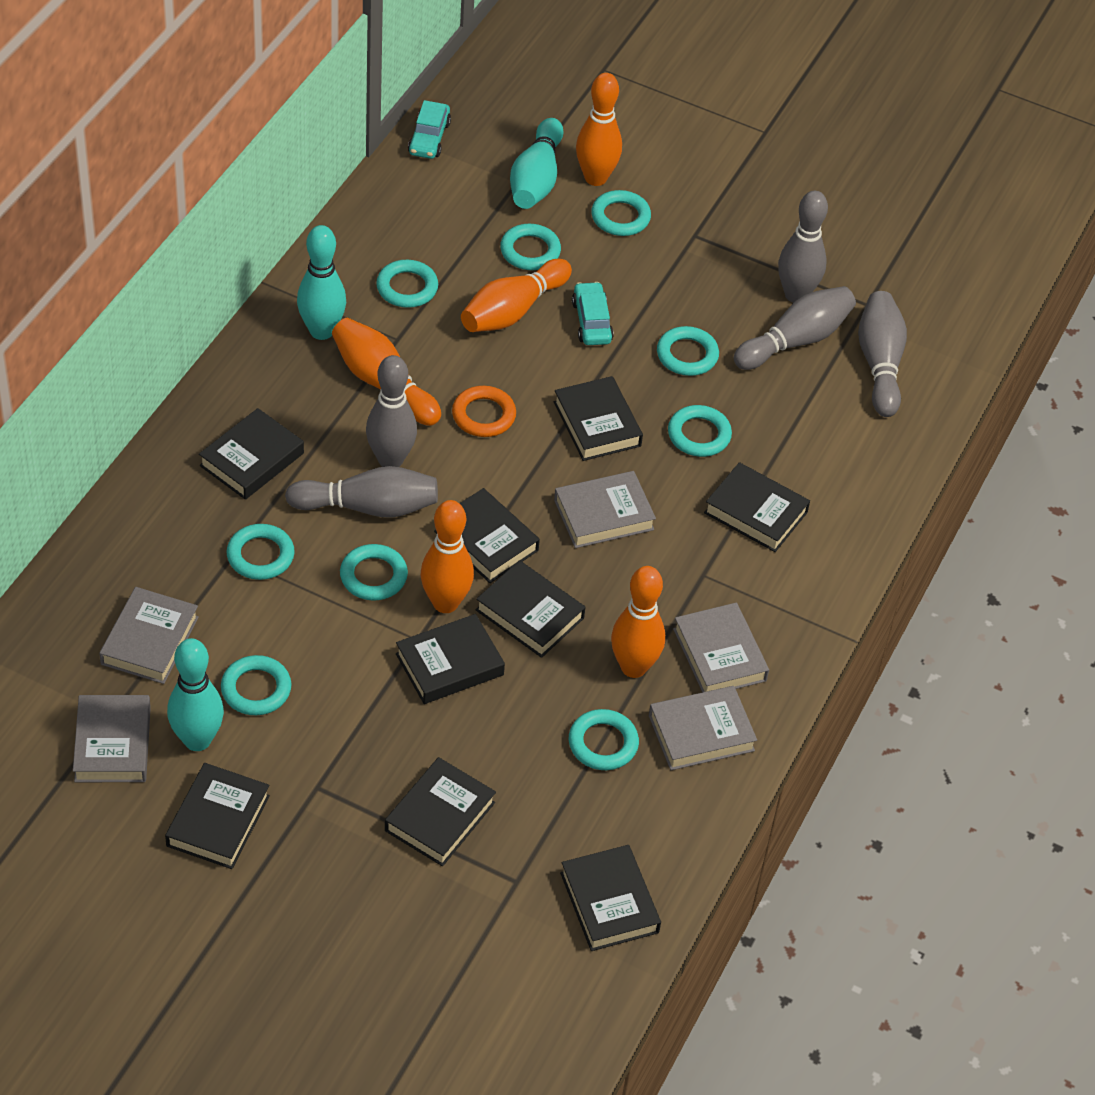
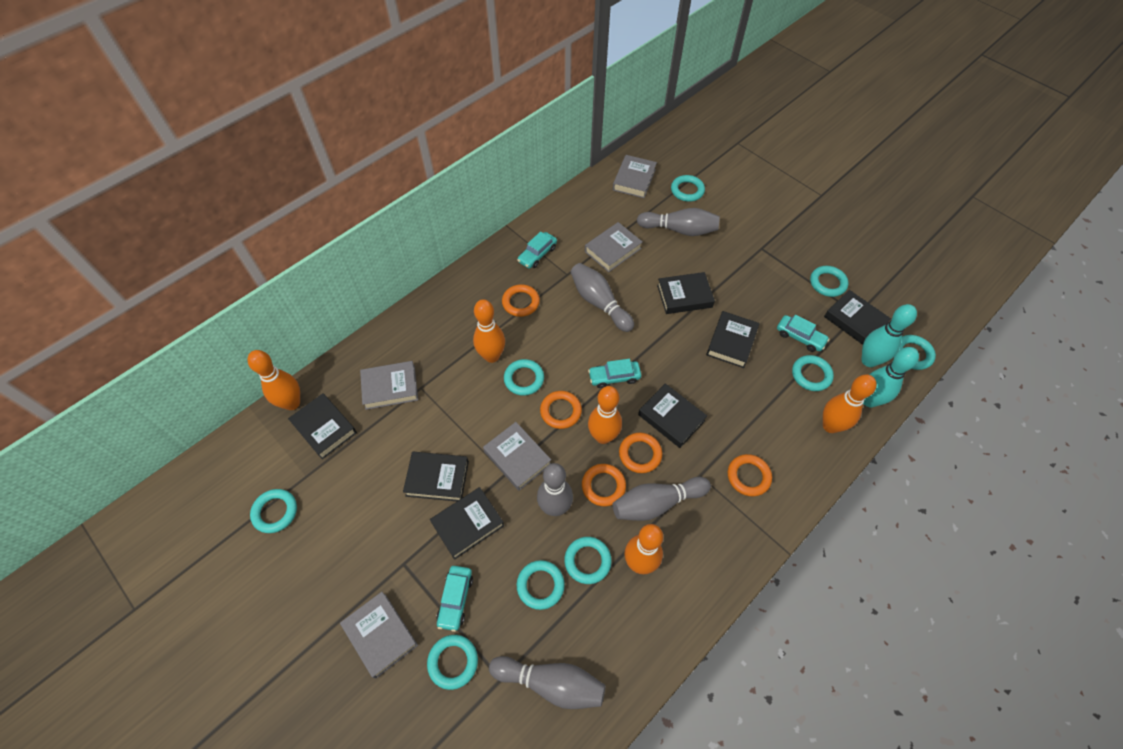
black book: 9 -> 7
orange ring: 1 -> 5
turquoise bowling pin: 3 -> 2
turquoise car: 2 -> 4

